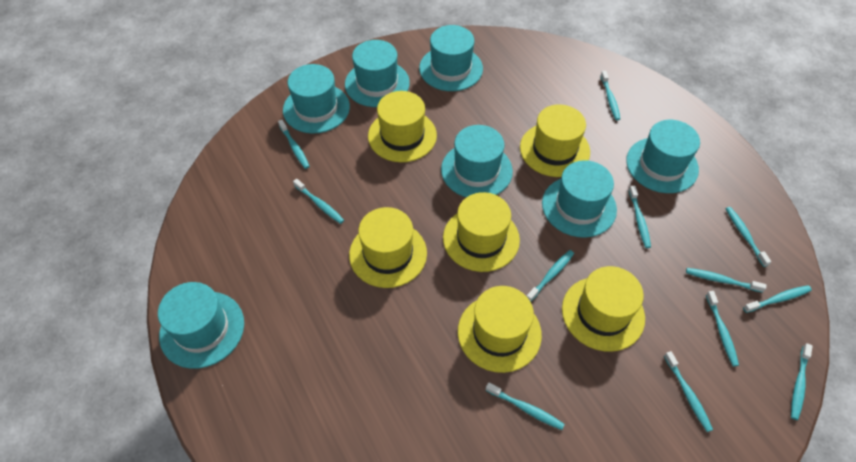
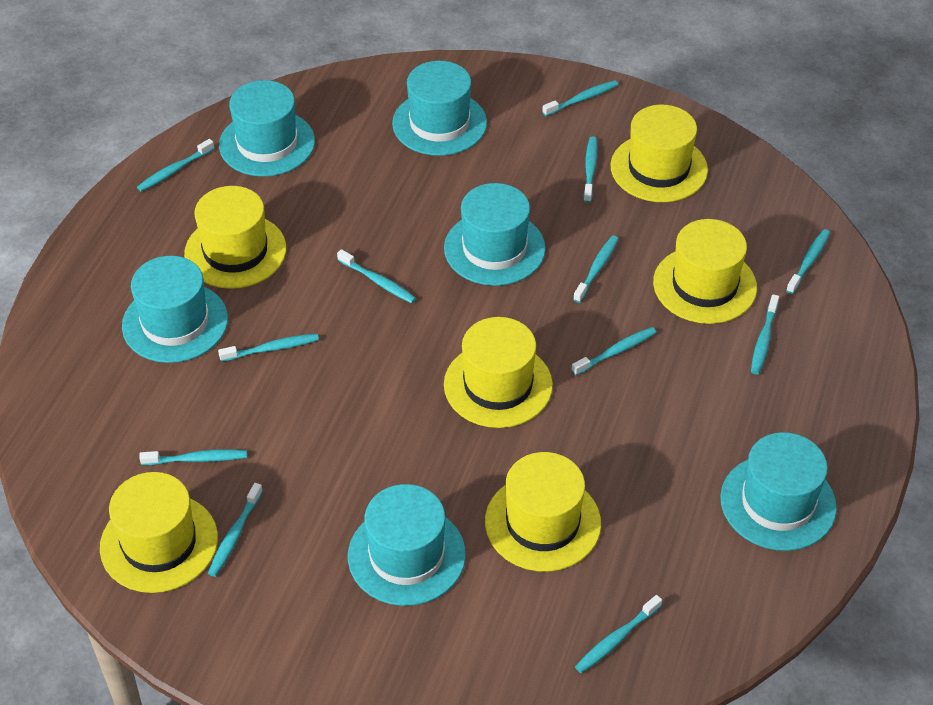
turquoise hat: 7 -> 6

